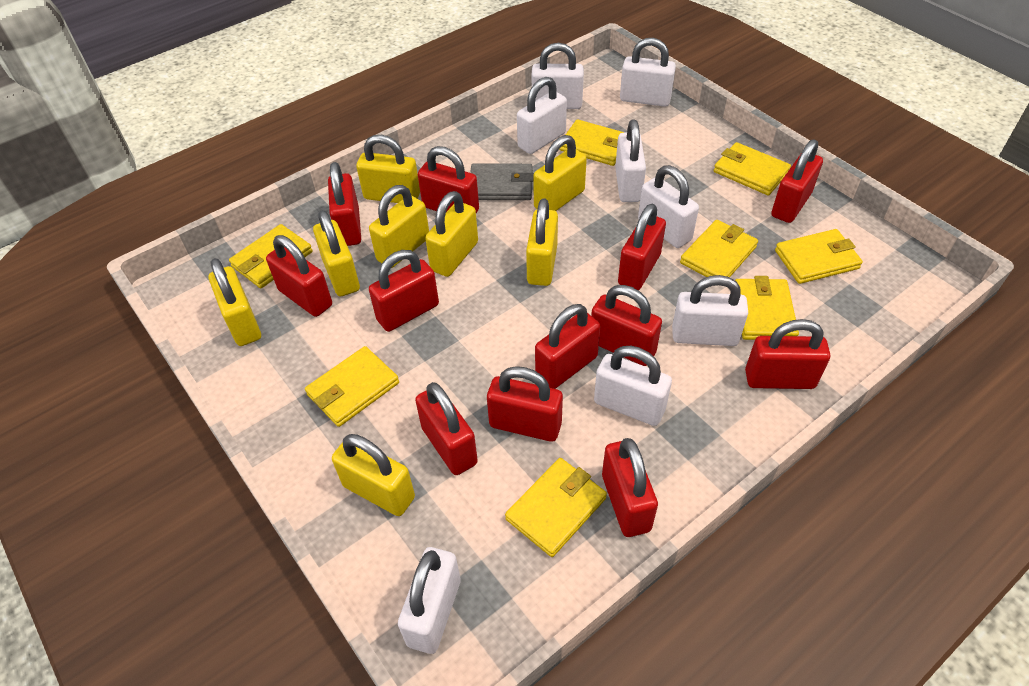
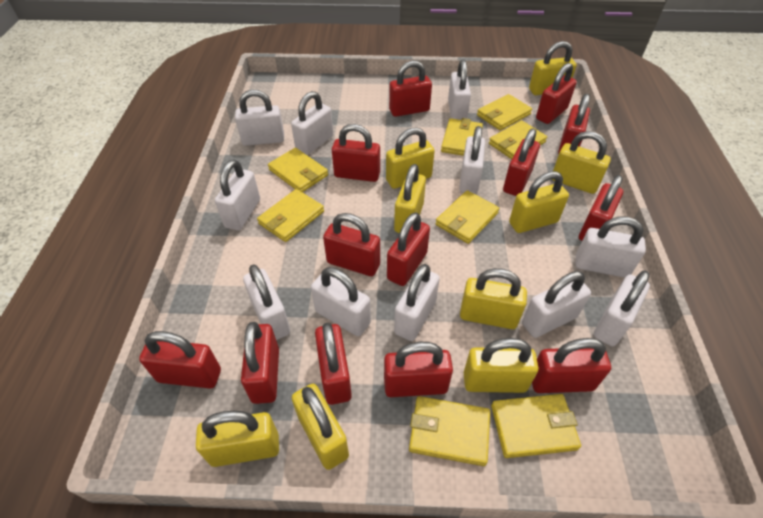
grey wallet: 1 -> 0
red padlock: 12 -> 13
white padlock: 8 -> 11
yellow padlock: 8 -> 9

